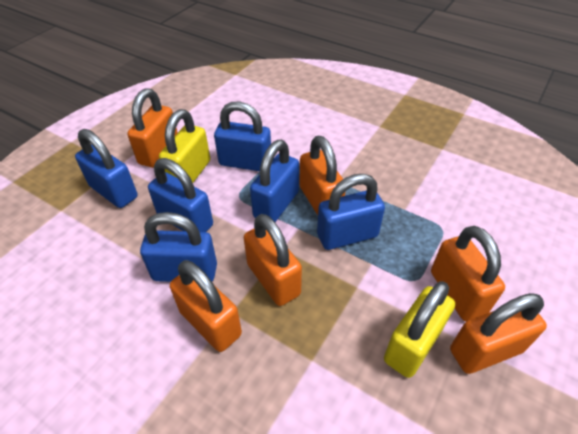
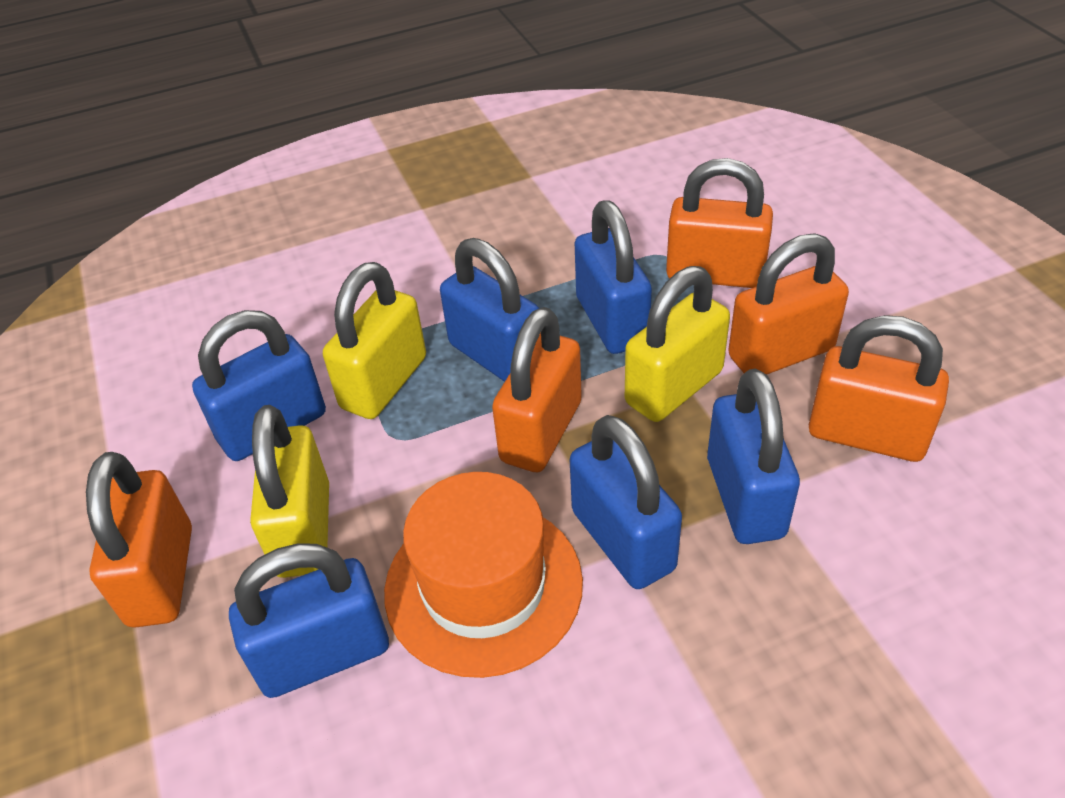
orange hat: 0 -> 1
orange padlock: 6 -> 5
yellow padlock: 2 -> 3

